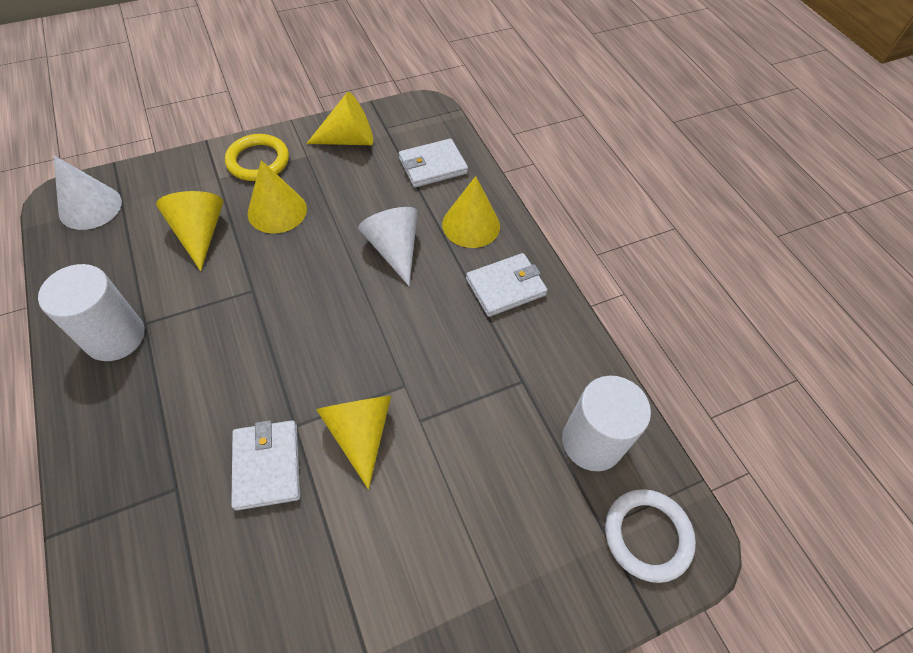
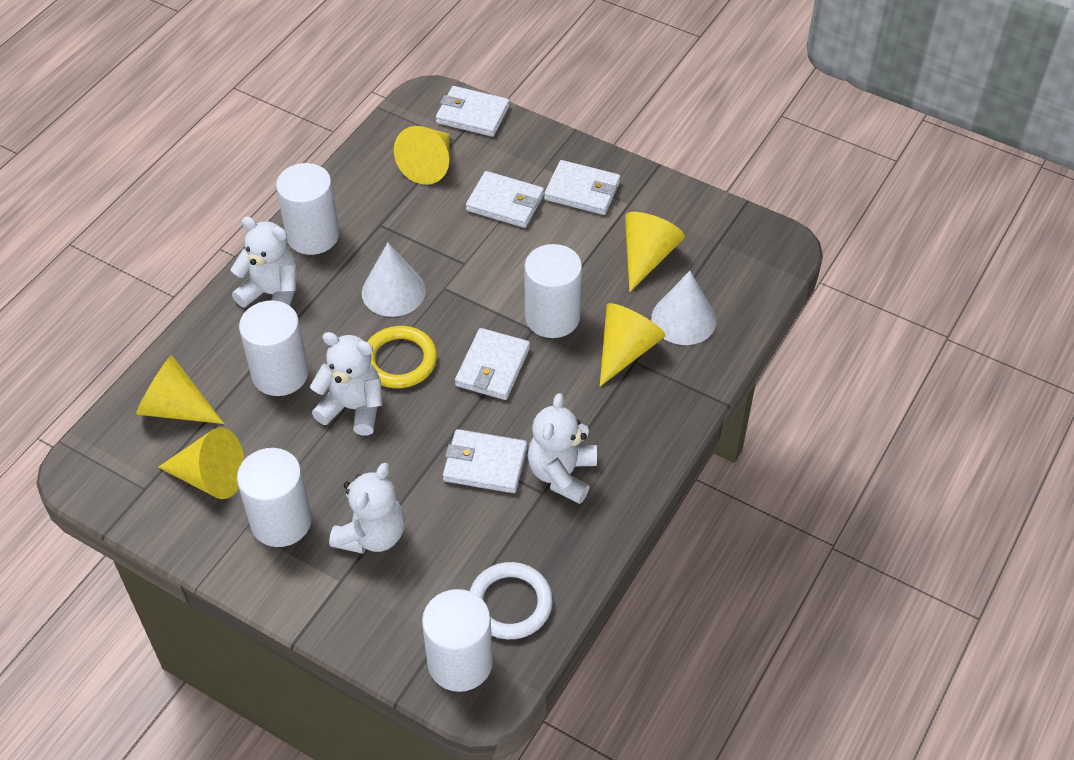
white cylinder: 2 -> 5
white teddy bear: 0 -> 4
white wallet: 3 -> 5

